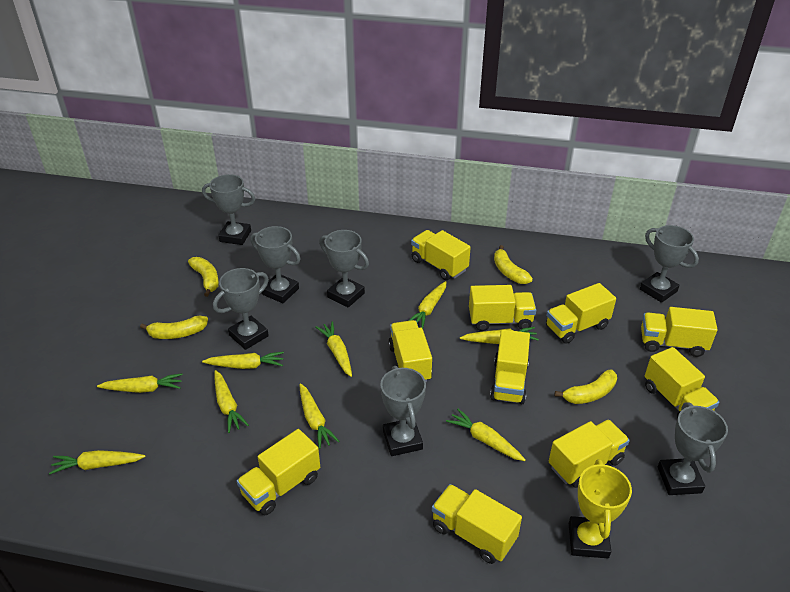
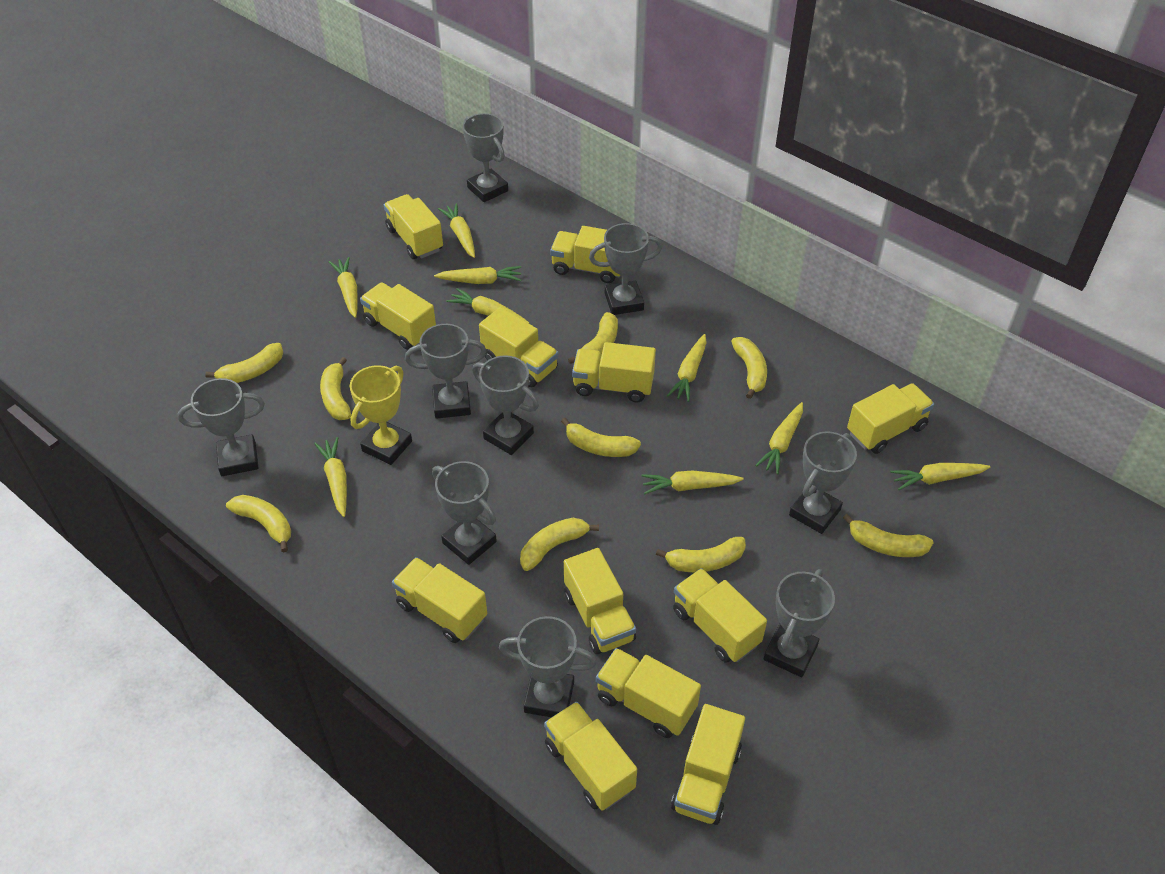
grey trophy: 7 -> 9
yellow banana: 4 -> 9
yellow truck: 10 -> 12

